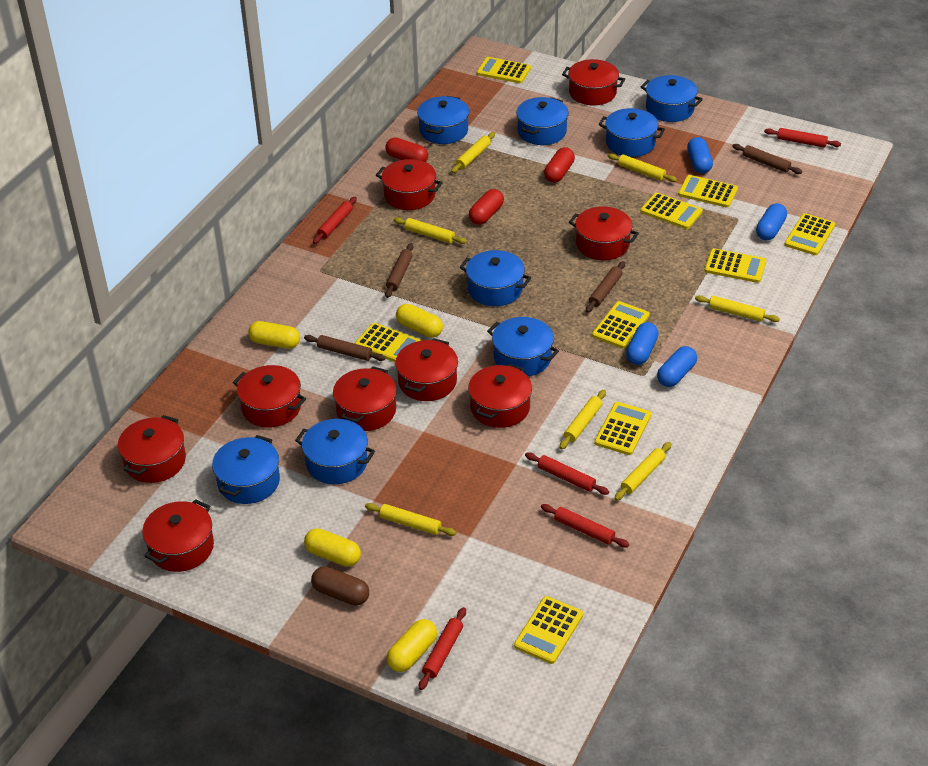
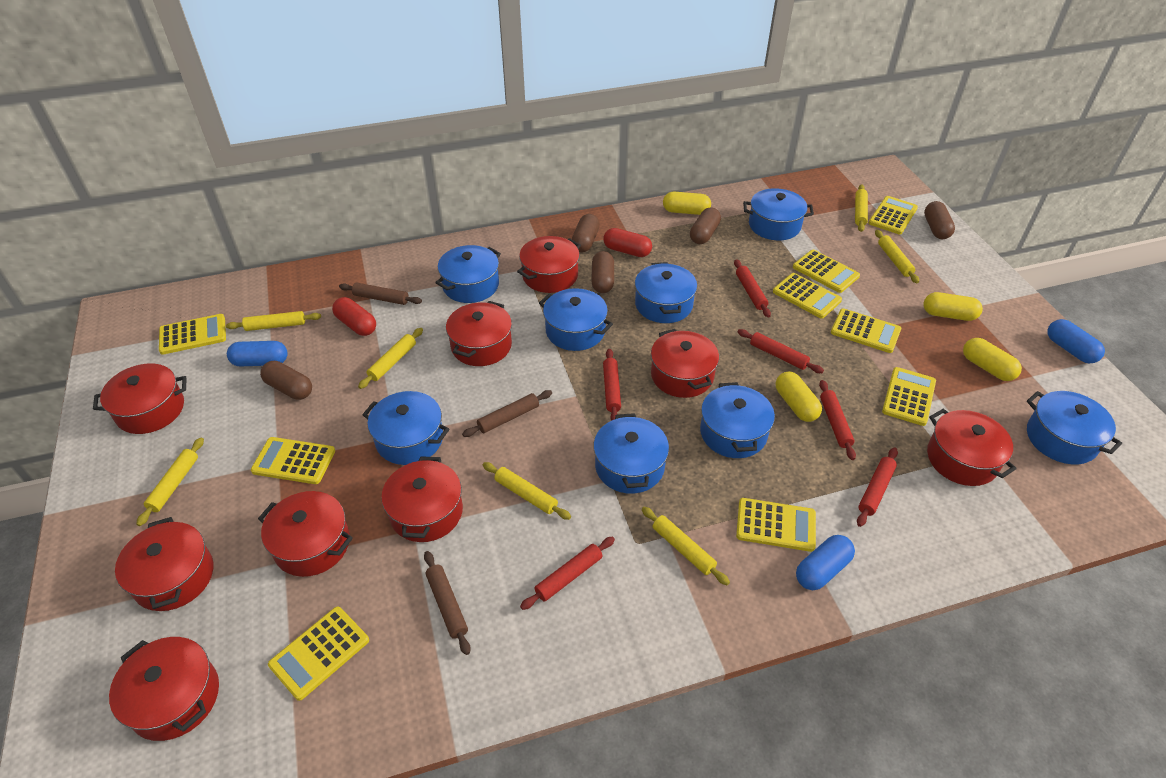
blue capsule: 4 -> 3
brown capsule: 1 -> 5
brown rolling pin: 4 -> 3
red capsule: 3 -> 2
red rolling pin: 5 -> 6

